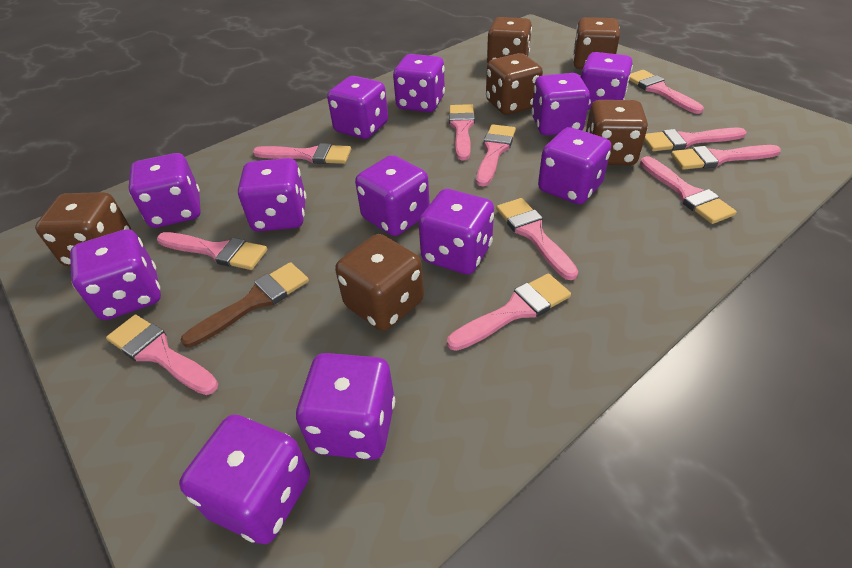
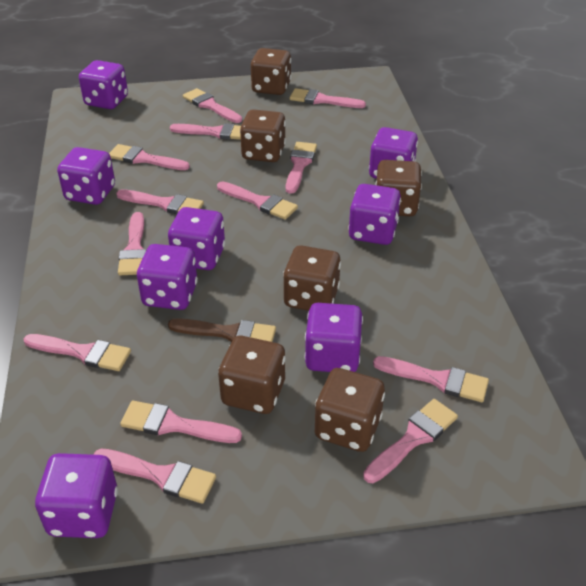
pink brush: 11 -> 13
purple dice: 12 -> 8

